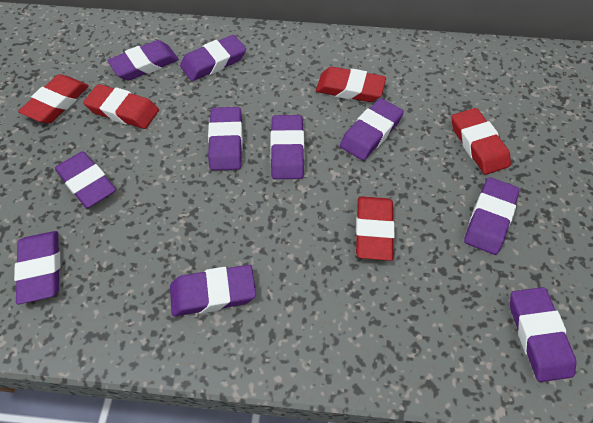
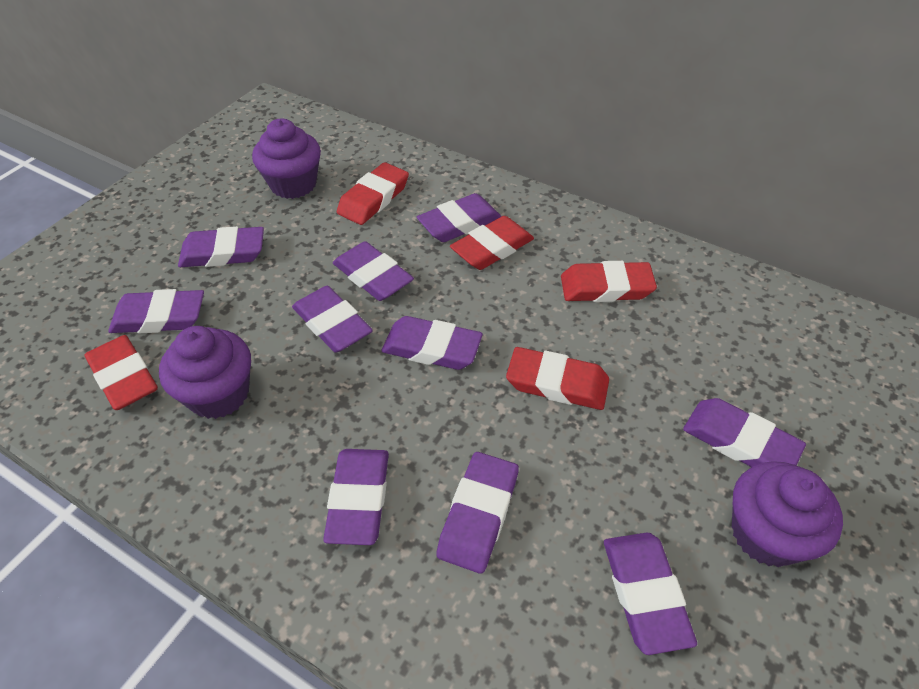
purple cupcake: 0 -> 3

